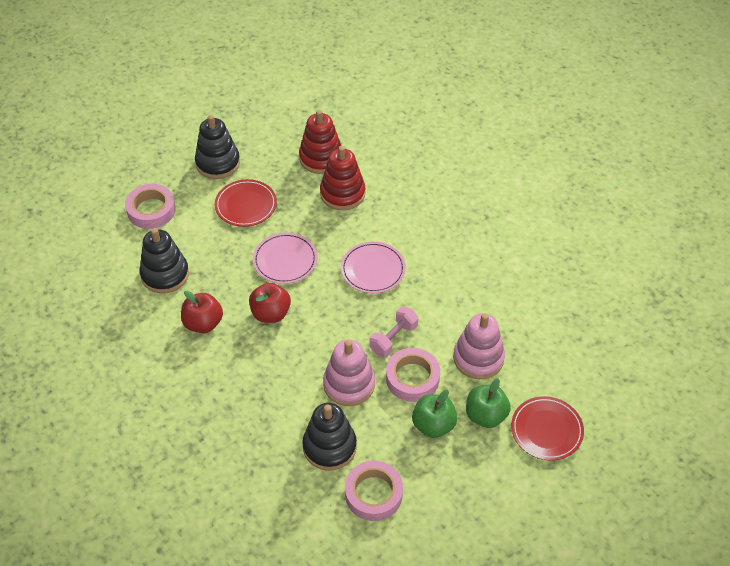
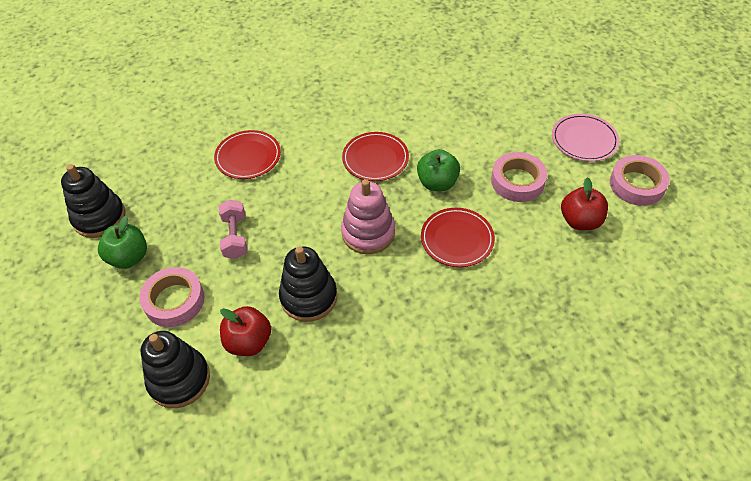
pink plate: 2 -> 1
pink stacking toy: 2 -> 1
red plate: 2 -> 3
red stacking toy: 2 -> 0

